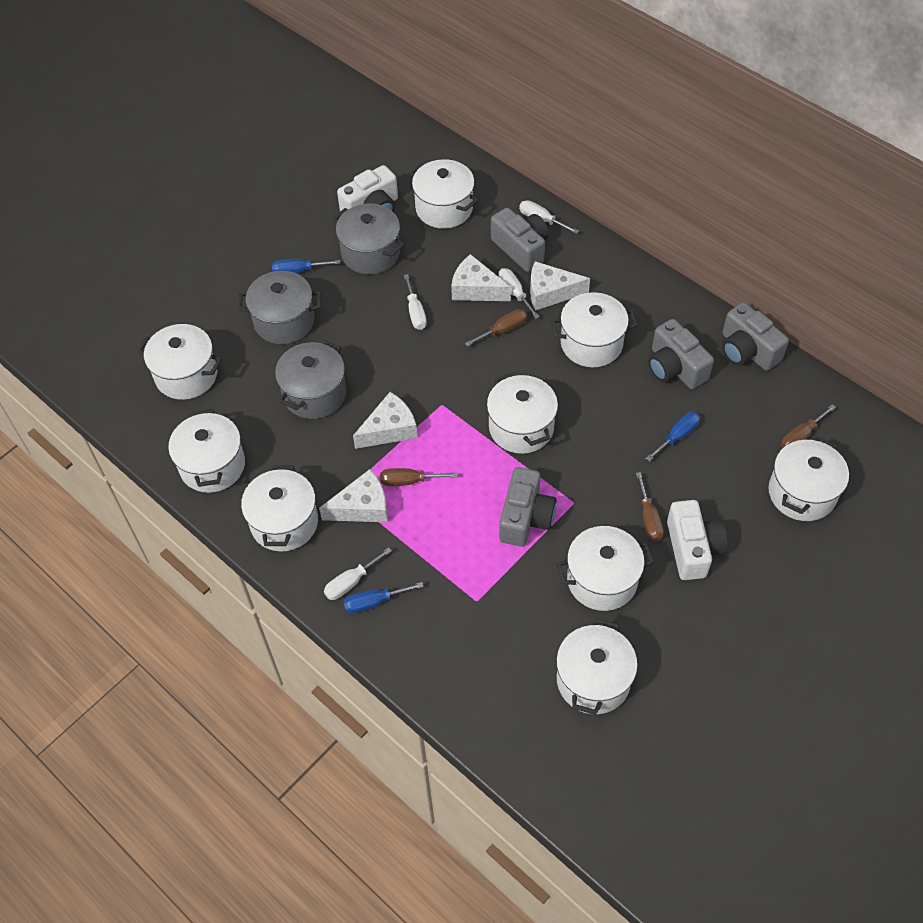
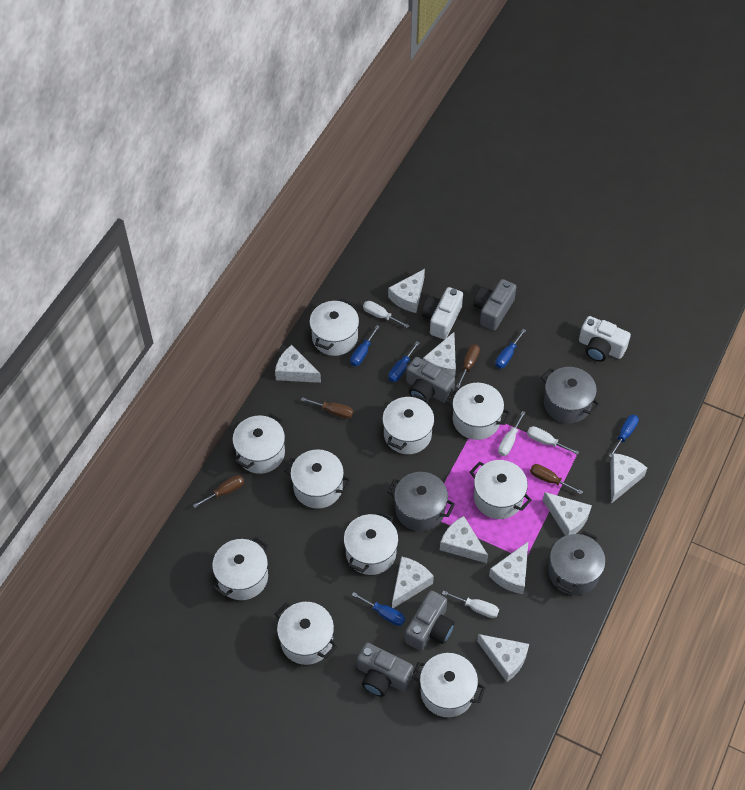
blue screwdriver: 3 -> 5
white cheese: 4 -> 9
white pot: 9 -> 10

